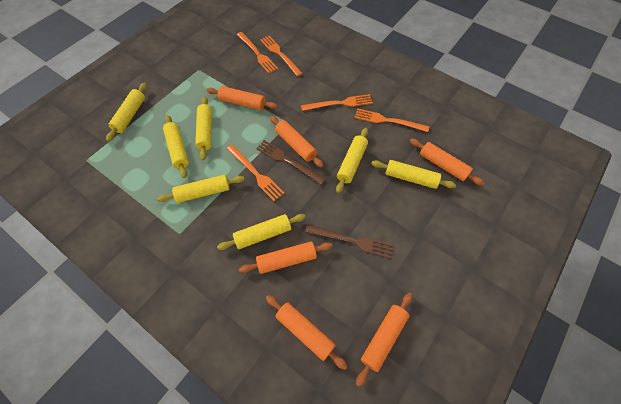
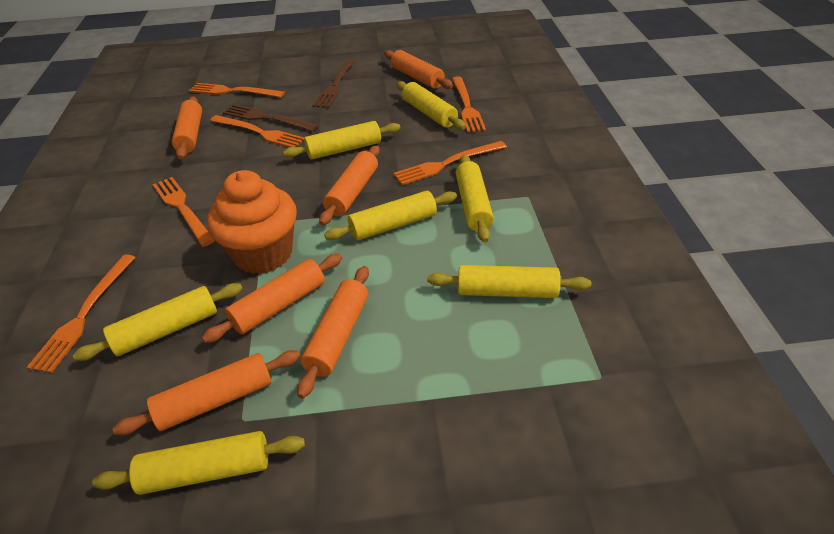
orange cupcake: 0 -> 1
orange fork: 5 -> 6

